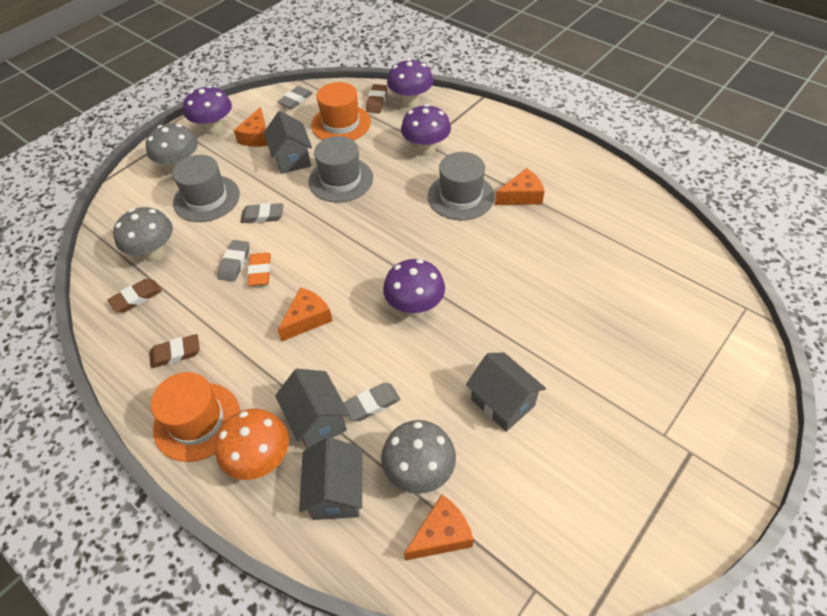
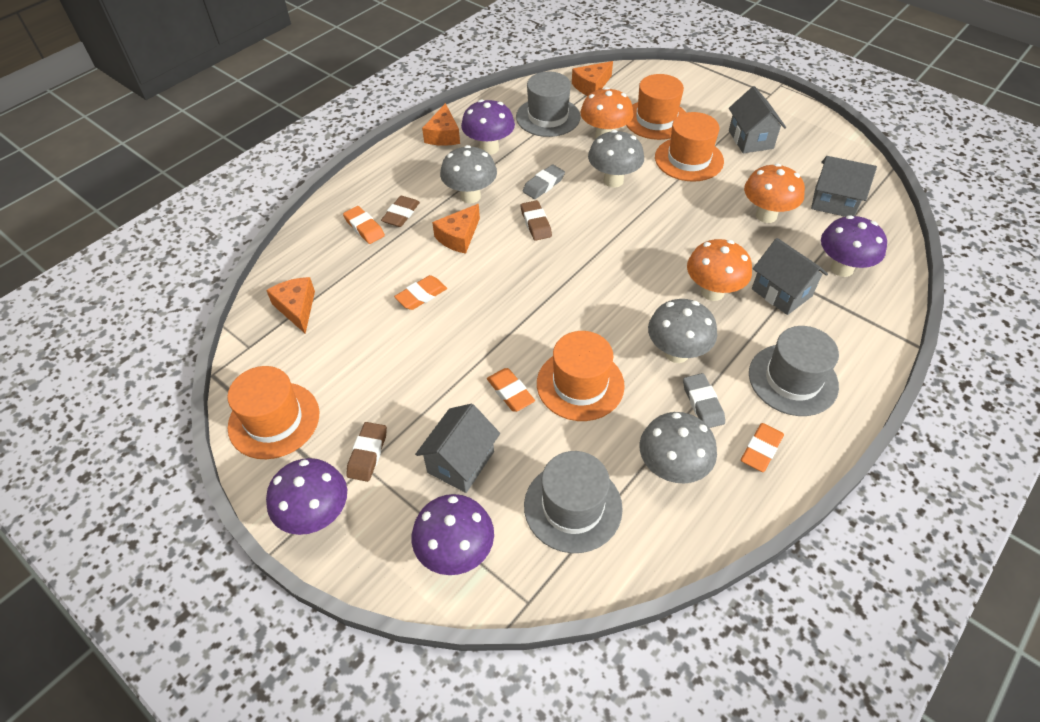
grey eraser: 4 -> 2
grey mushroom: 3 -> 4
orange eraser: 1 -> 4
orange hat: 2 -> 4
orange mushroom: 1 -> 3

